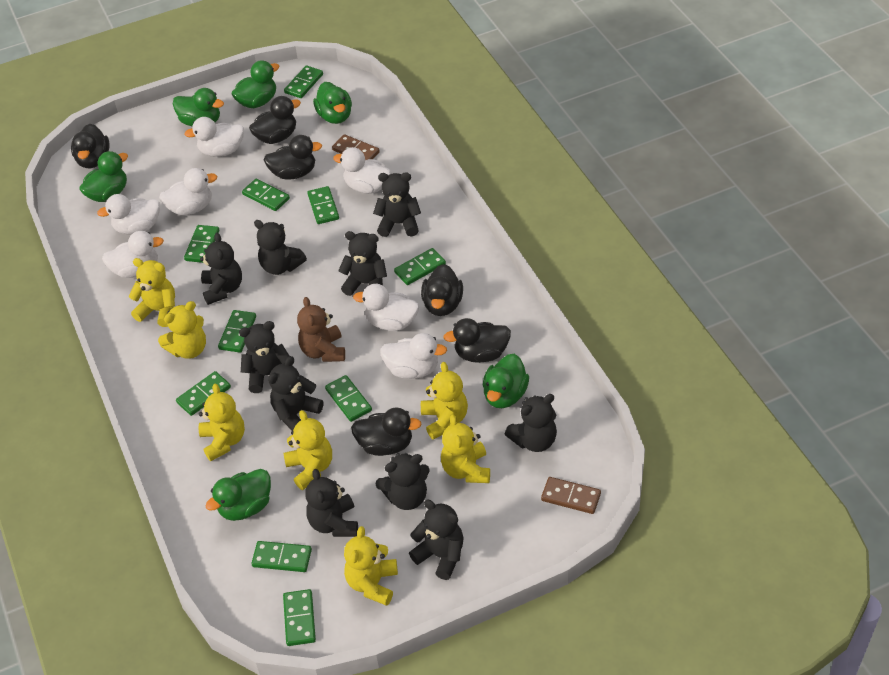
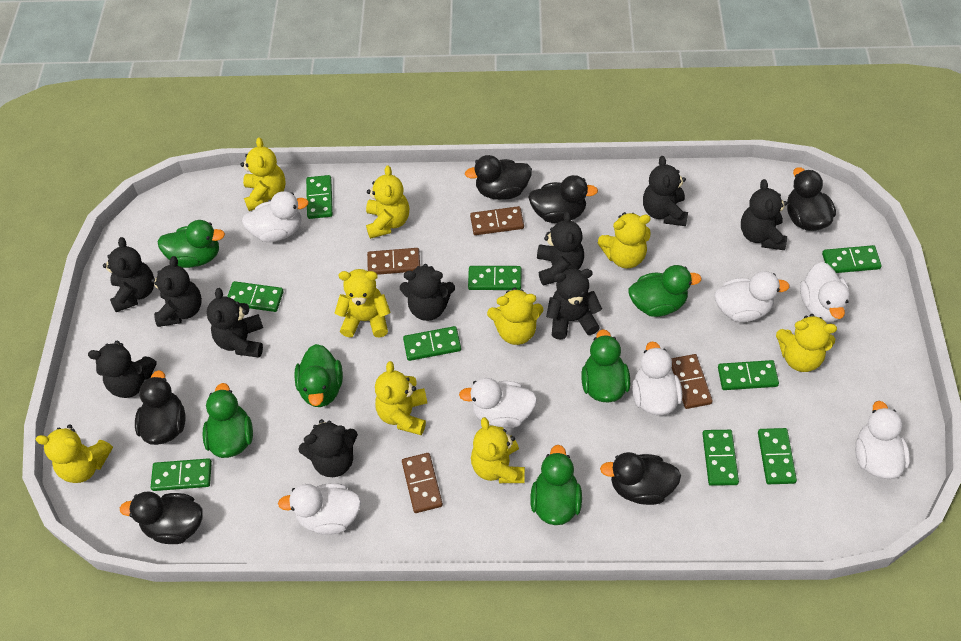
brown domino: 2 -> 4
brown teddy bear: 1 -> 0
green domino: 10 -> 9
yellow teddy bear: 7 -> 9

